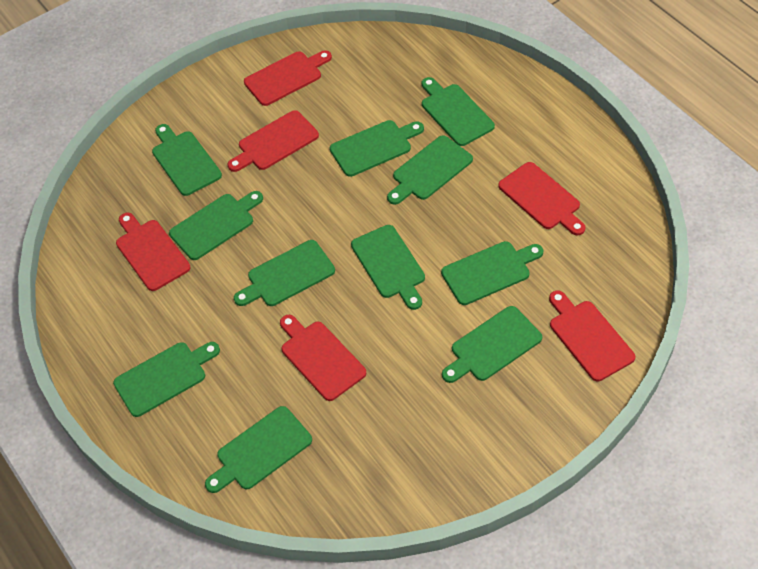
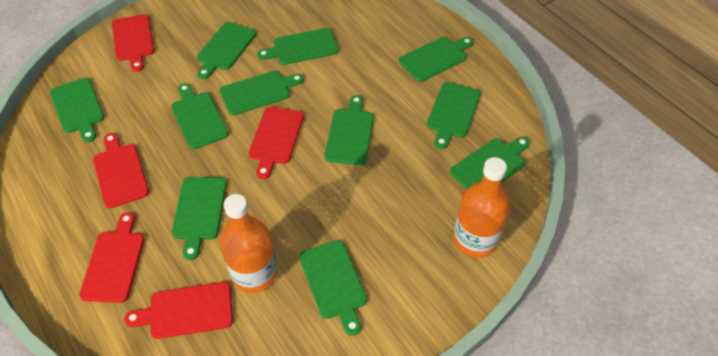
orange bottle: 0 -> 2
red cutting board: 6 -> 5

